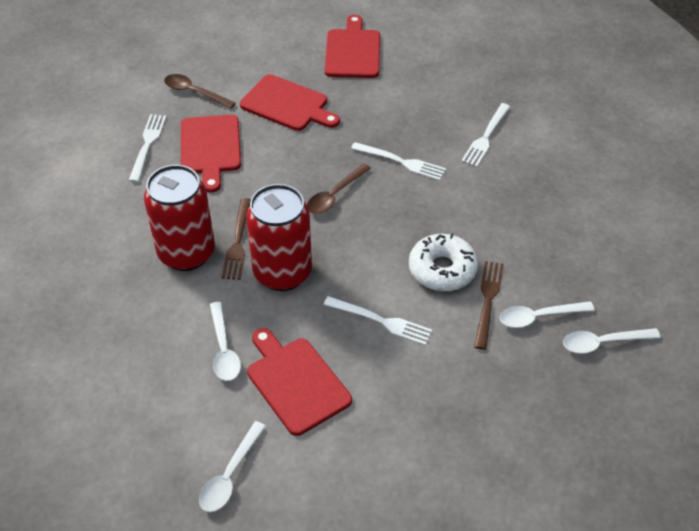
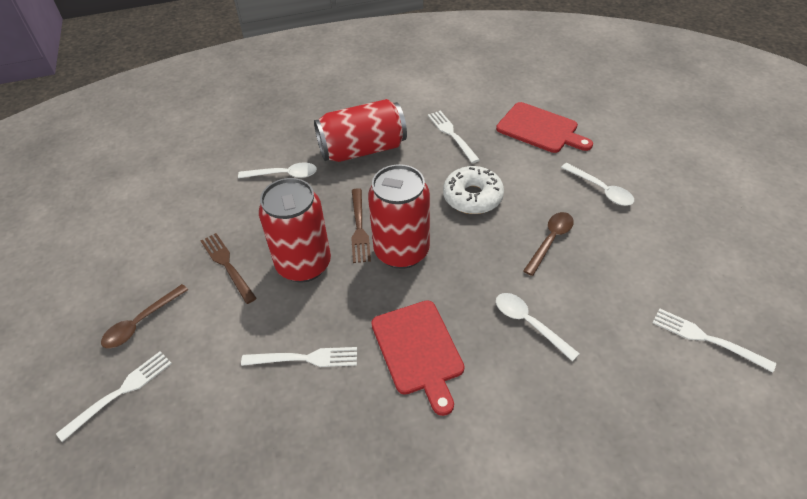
red can: 2 -> 3
red cutting board: 4 -> 2
white spoon: 4 -> 3

